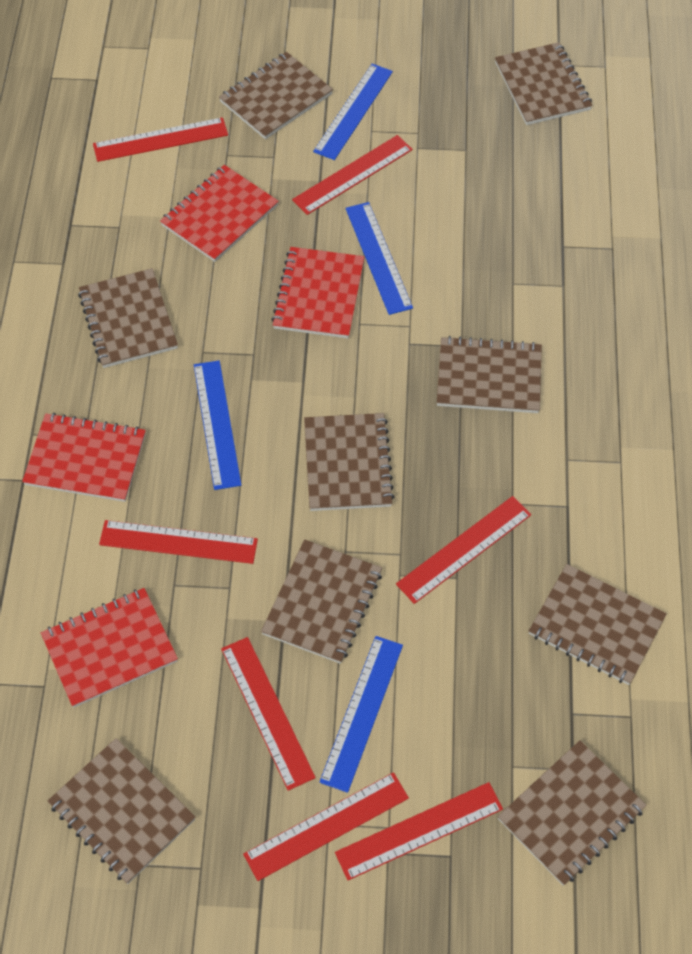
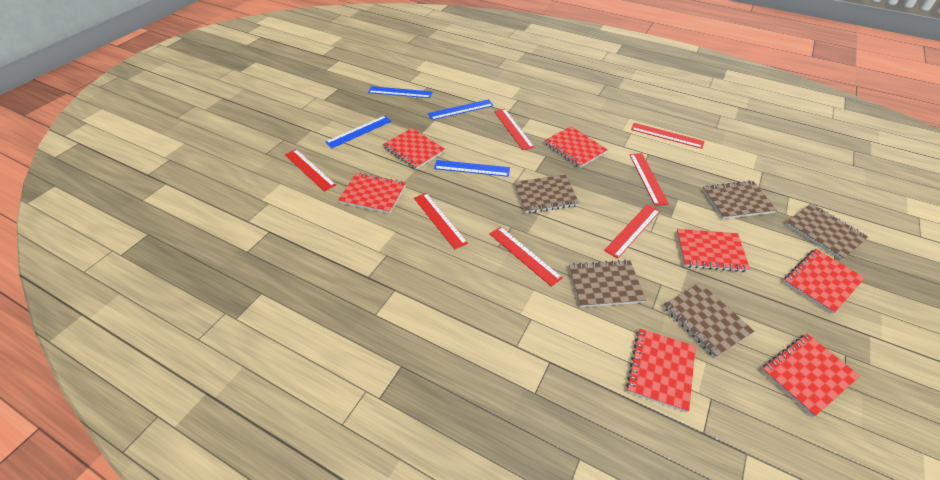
brown notebook: 9 -> 5
red notebook: 4 -> 7

